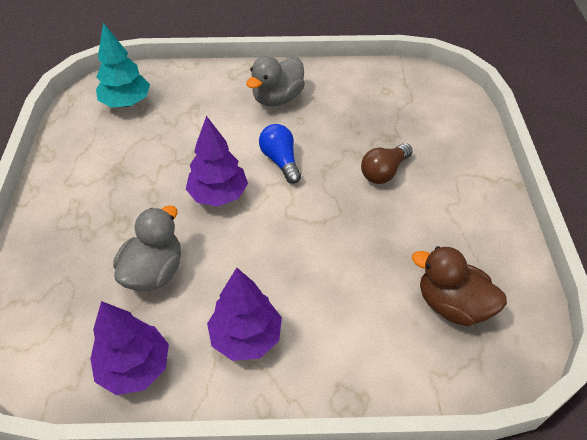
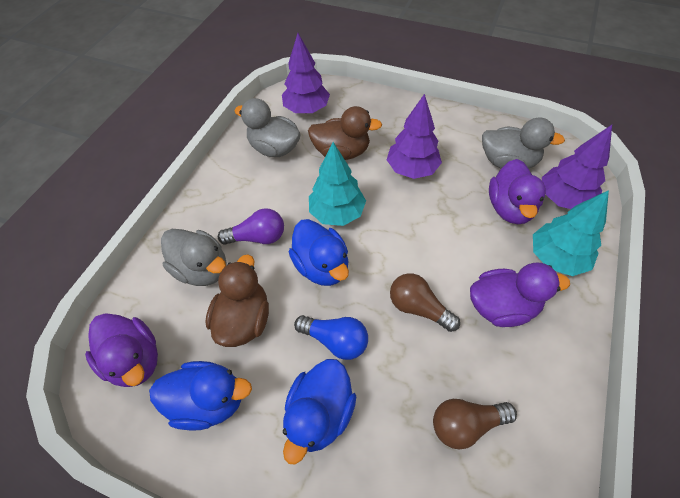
blue duck: 0 -> 3
brown duck: 1 -> 2
brown light bulb: 1 -> 2
grey duck: 2 -> 3
purple duck: 0 -> 3
purple light bulb: 0 -> 1
turquoise tree: 1 -> 2

